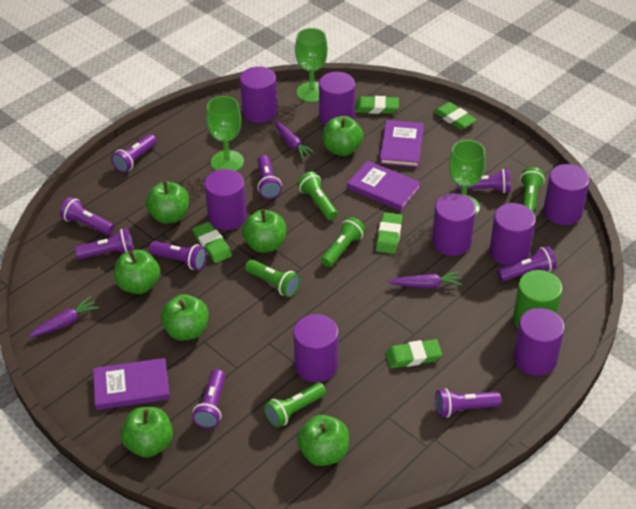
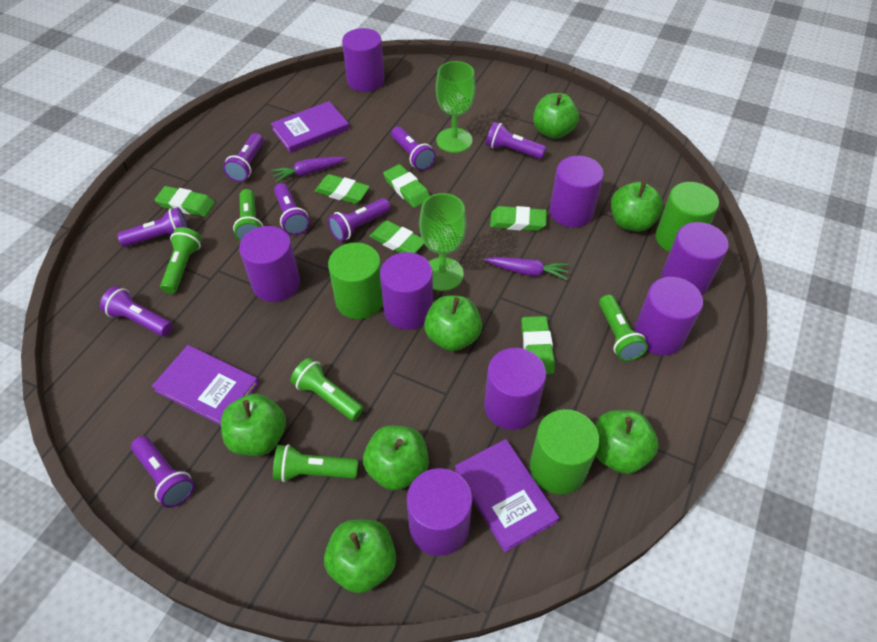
green cylinder: 1 -> 3
green eraser: 5 -> 6
green goblet: 3 -> 2
purple carrot: 3 -> 2
purple flashlight: 9 -> 8

